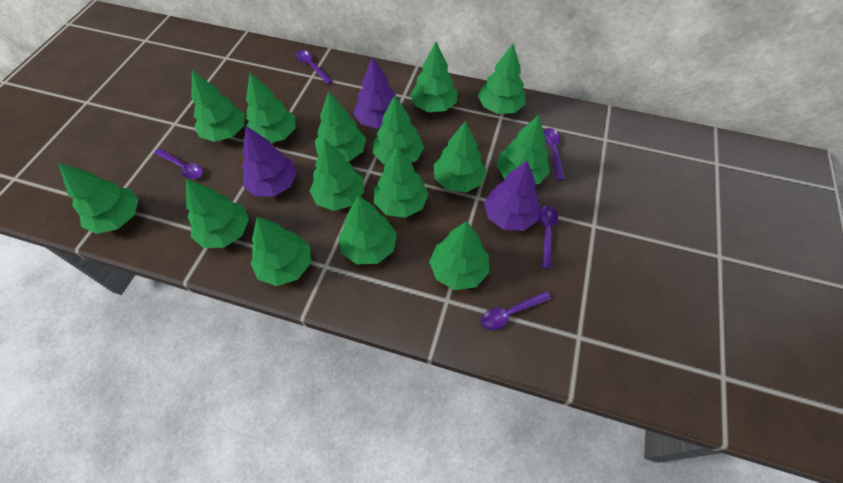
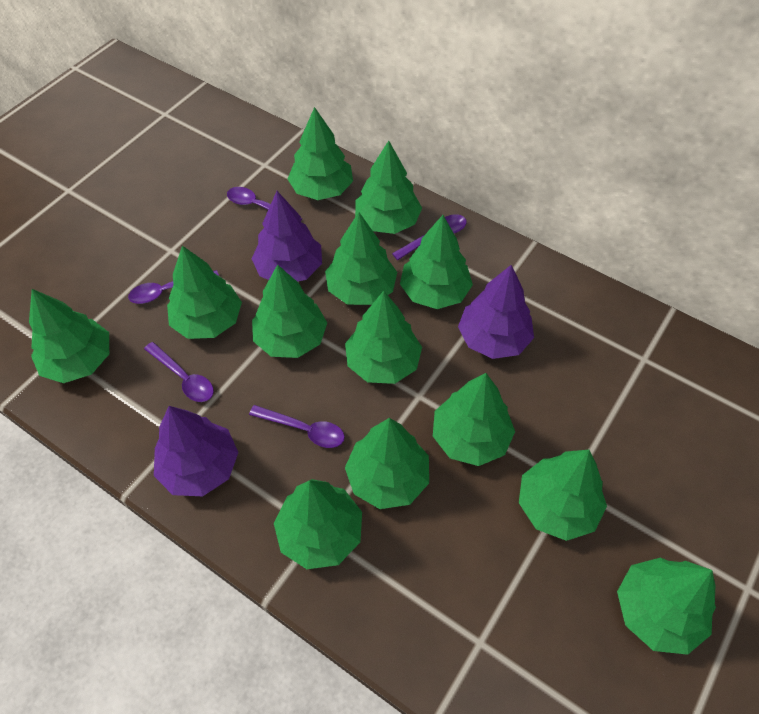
green tree: 15 -> 13

